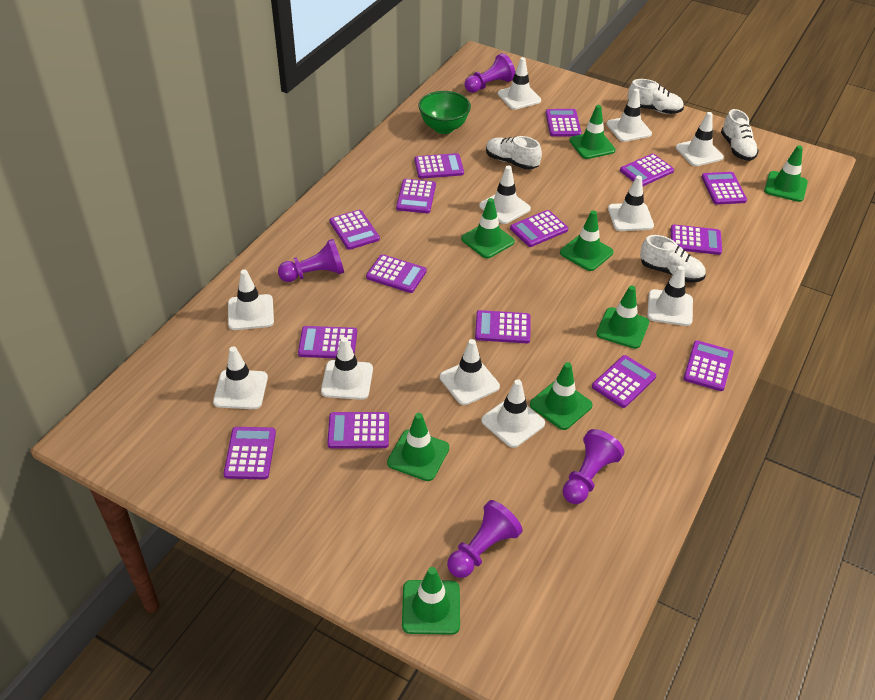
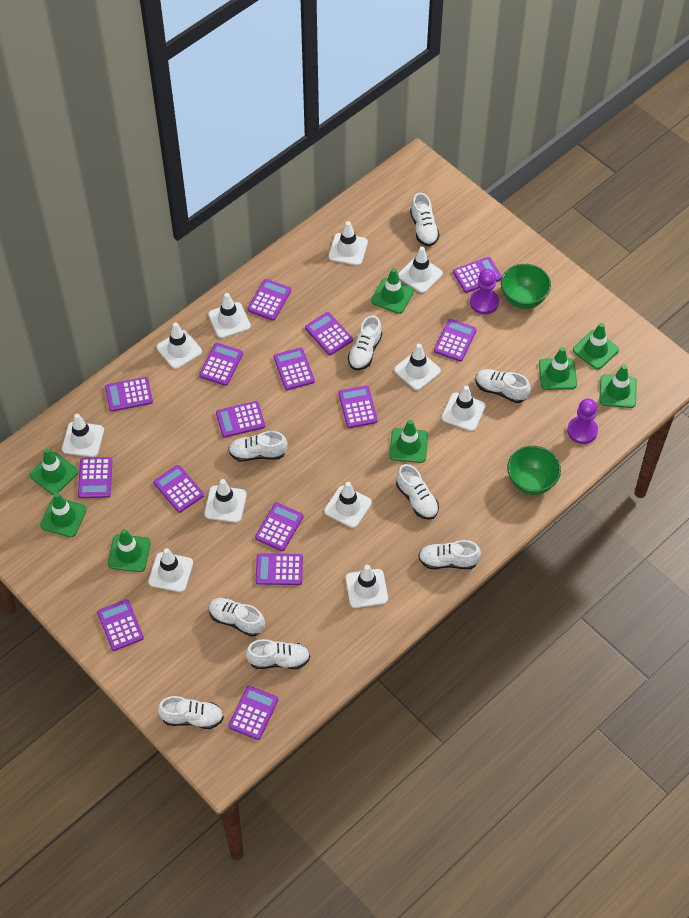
green bowl: 1 -> 2
purple pawn: 4 -> 2
white shoe: 4 -> 9

